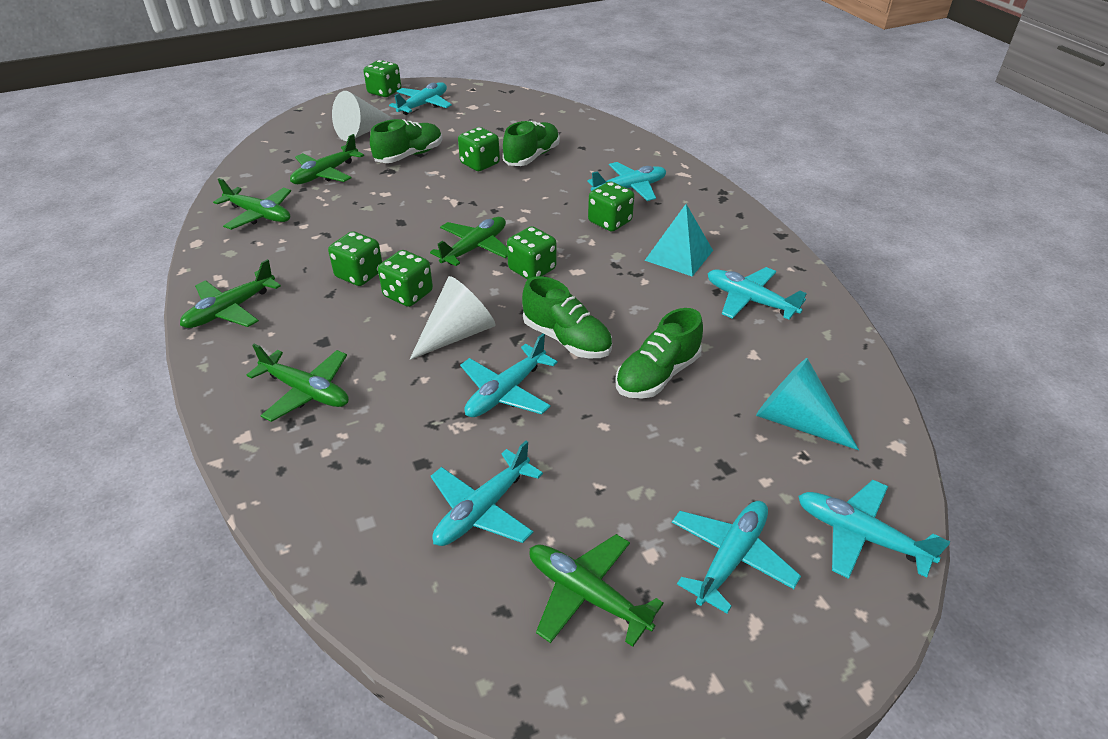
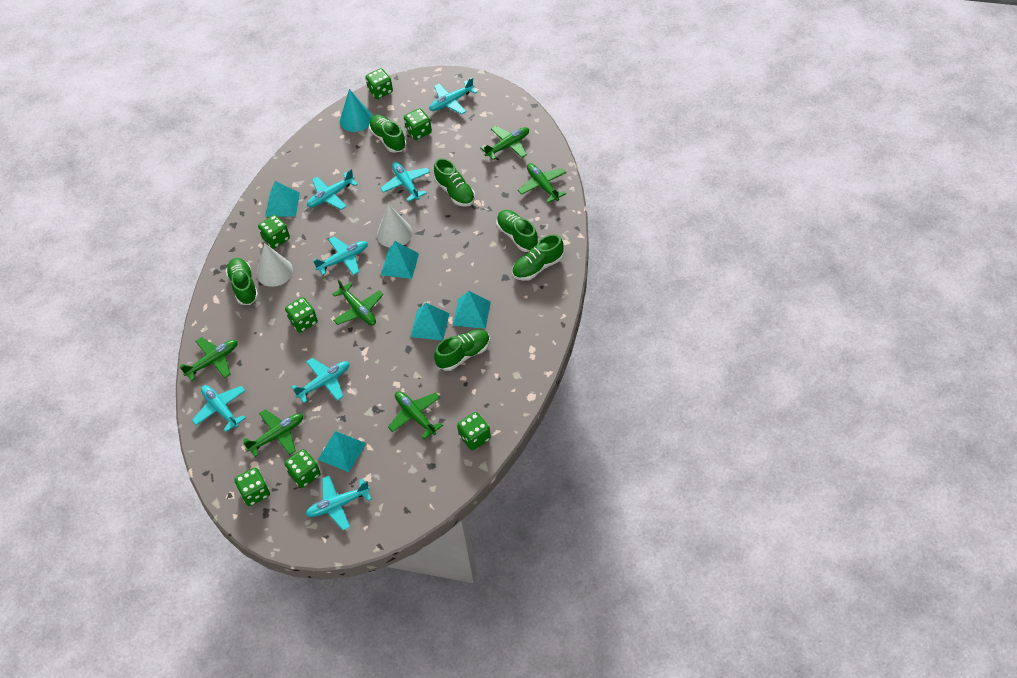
green dice: 6 -> 7
green shoe: 4 -> 6
turquoise pyramid: 1 -> 5

